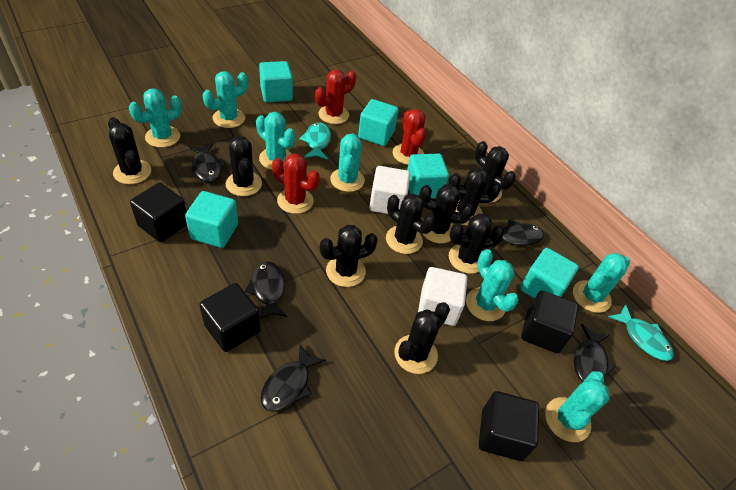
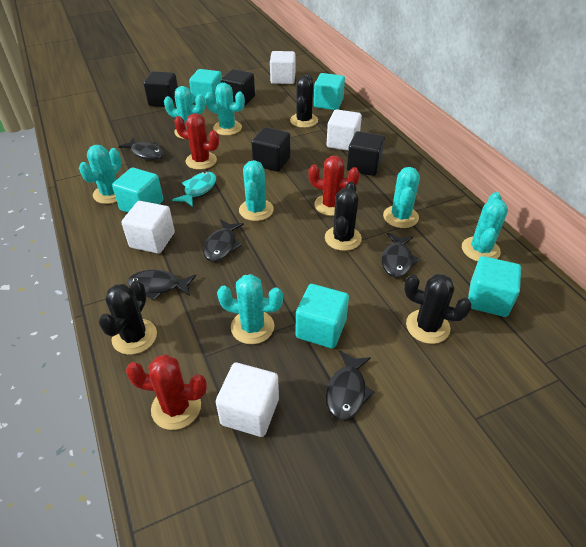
black cactus: 9 -> 4
turquoise fish: 2 -> 1
white cube: 2 -> 4

